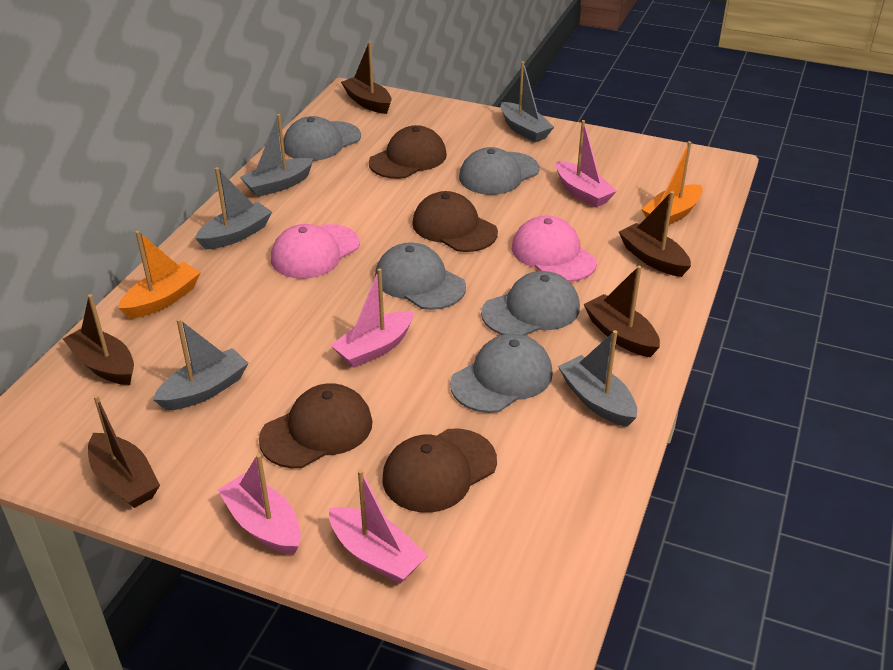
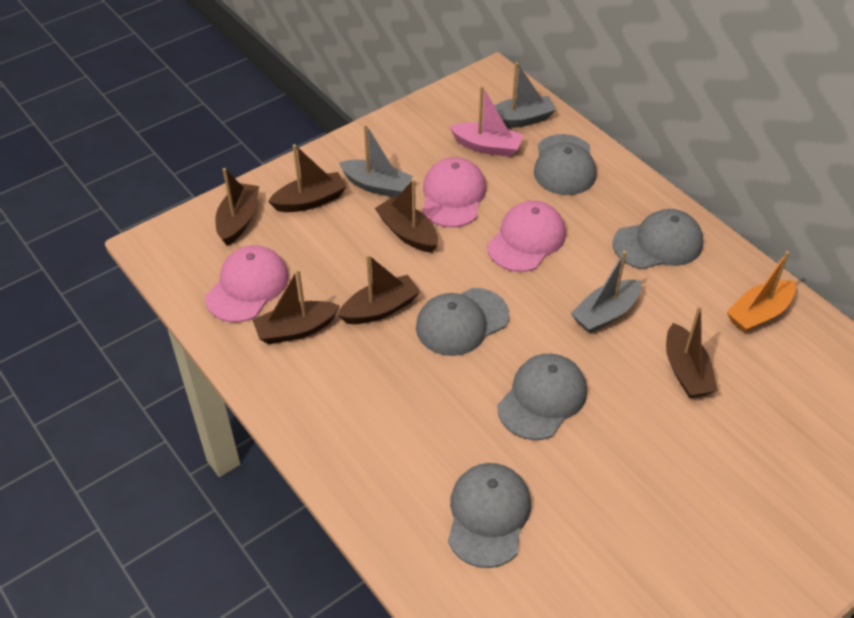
brown boat: 5 -> 6
brown cap: 4 -> 0
grey boat: 5 -> 3
orange boat: 2 -> 1
pink boat: 4 -> 1
pink cap: 2 -> 3

